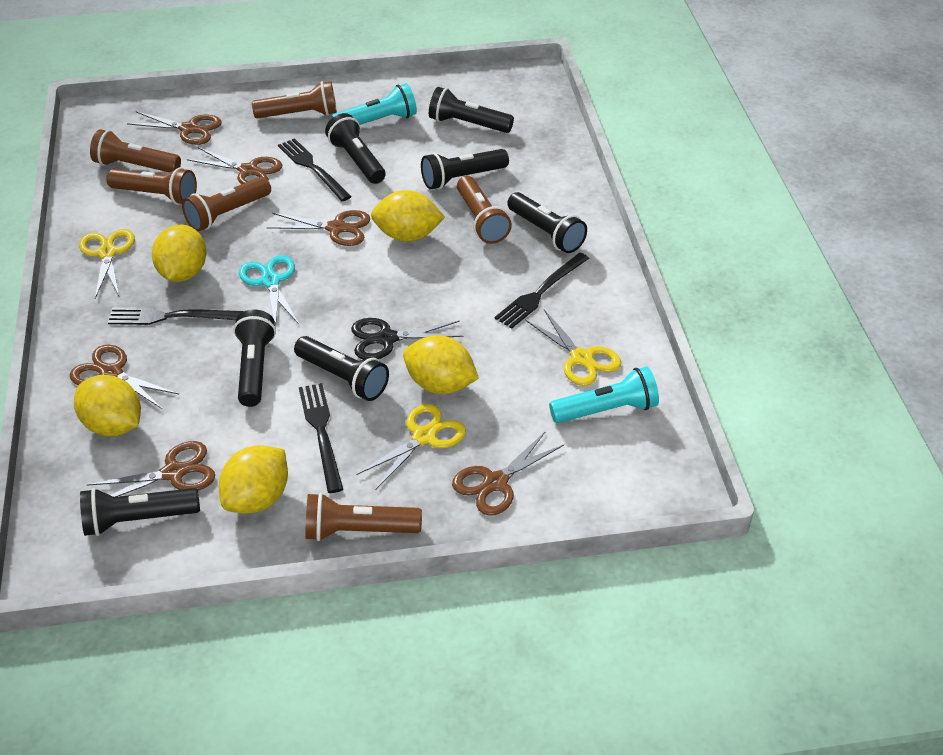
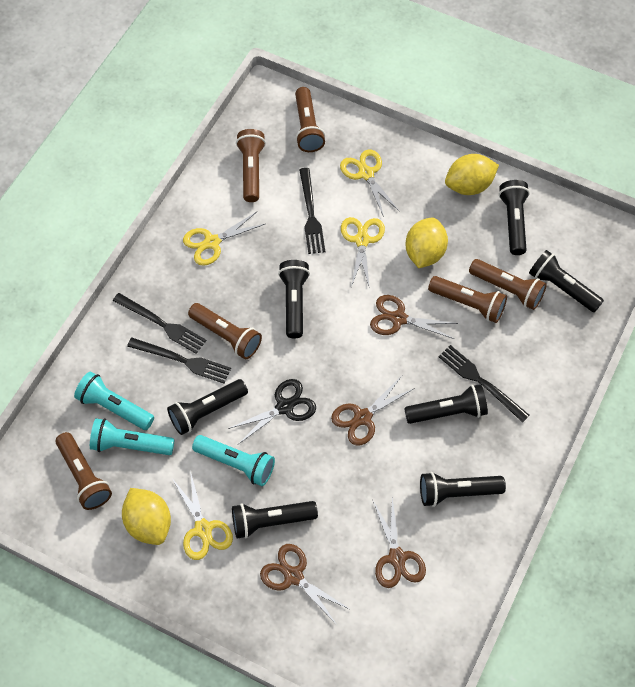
brown scissors: 6 -> 4
turquoise flashlight: 2 -> 3
turquoise scissors: 1 -> 0
yellow lemon: 5 -> 3
yellow scissors: 3 -> 4

